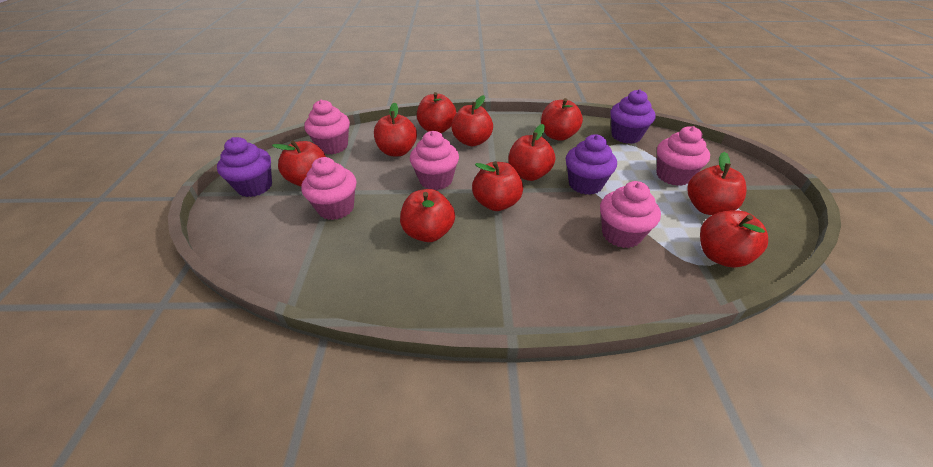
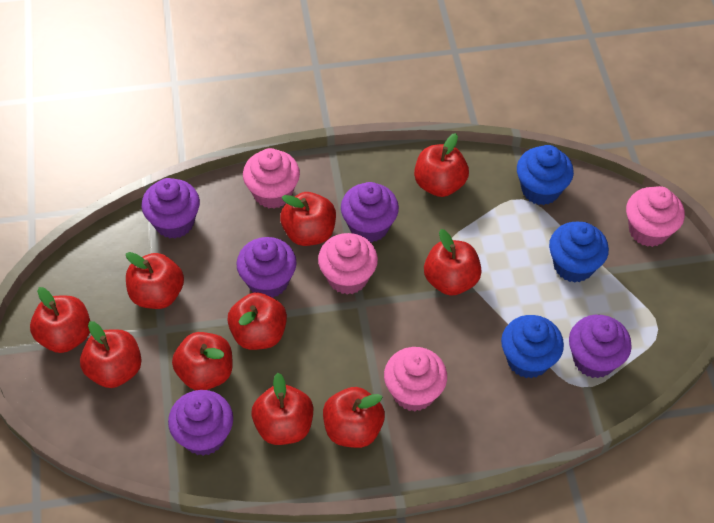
blue cupcake: 0 -> 3
pink cupcake: 5 -> 4
purple cupcake: 3 -> 5

